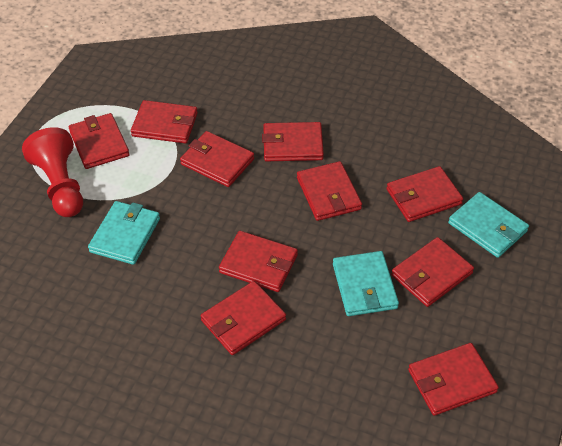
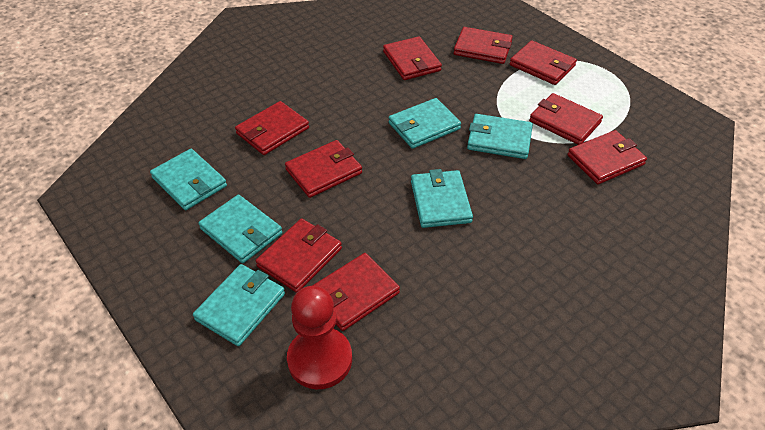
red wallet: 10 -> 9
turquoise wallet: 3 -> 6

